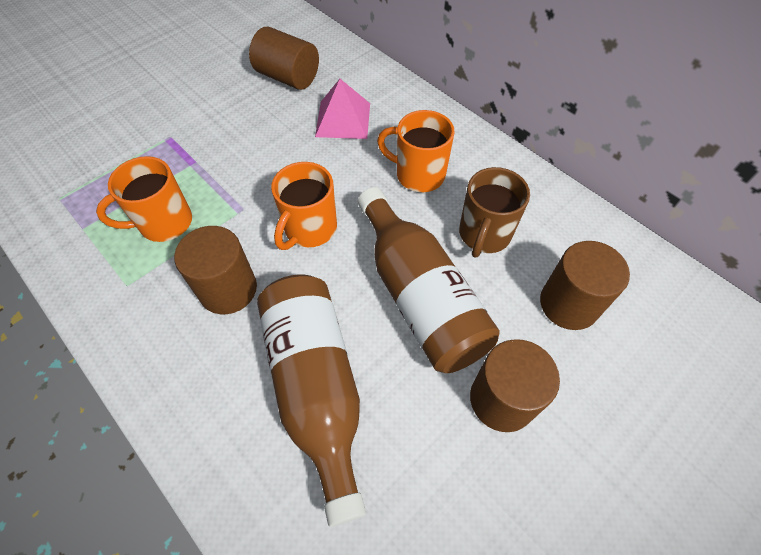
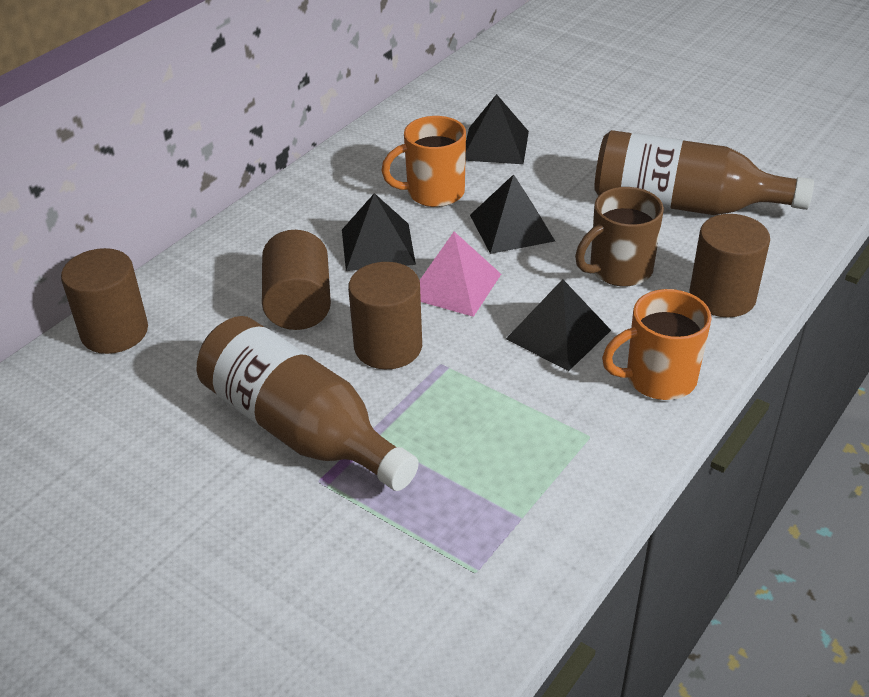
black pyramid: 0 -> 4
orange mug: 3 -> 2

